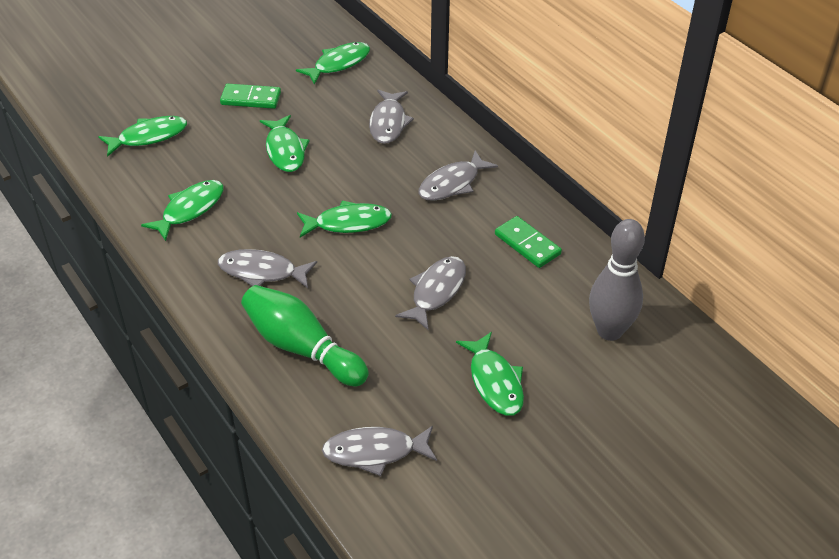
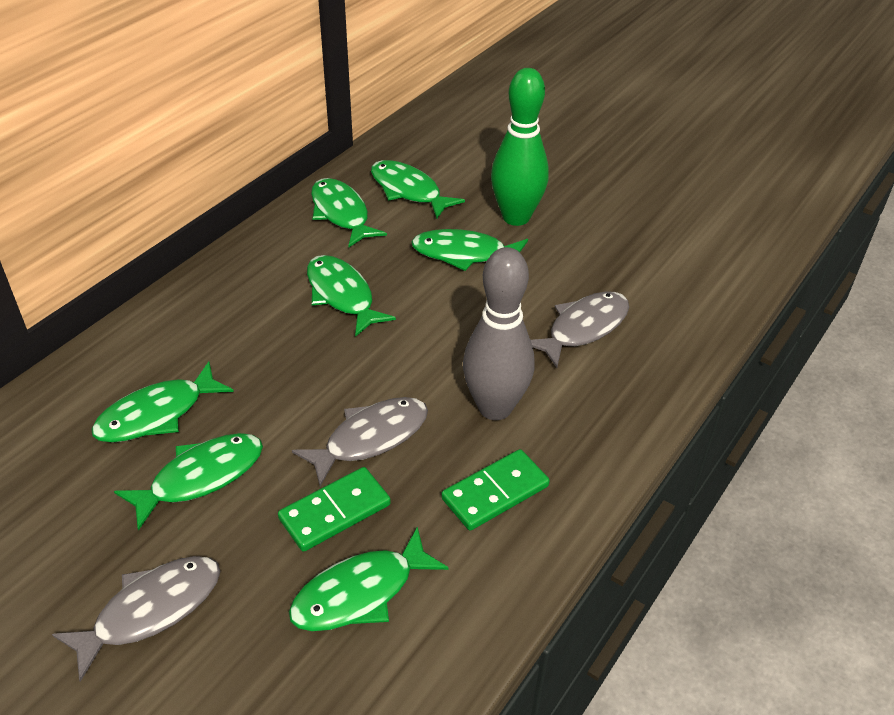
green fish: 6 -> 7
grey fish: 5 -> 3

